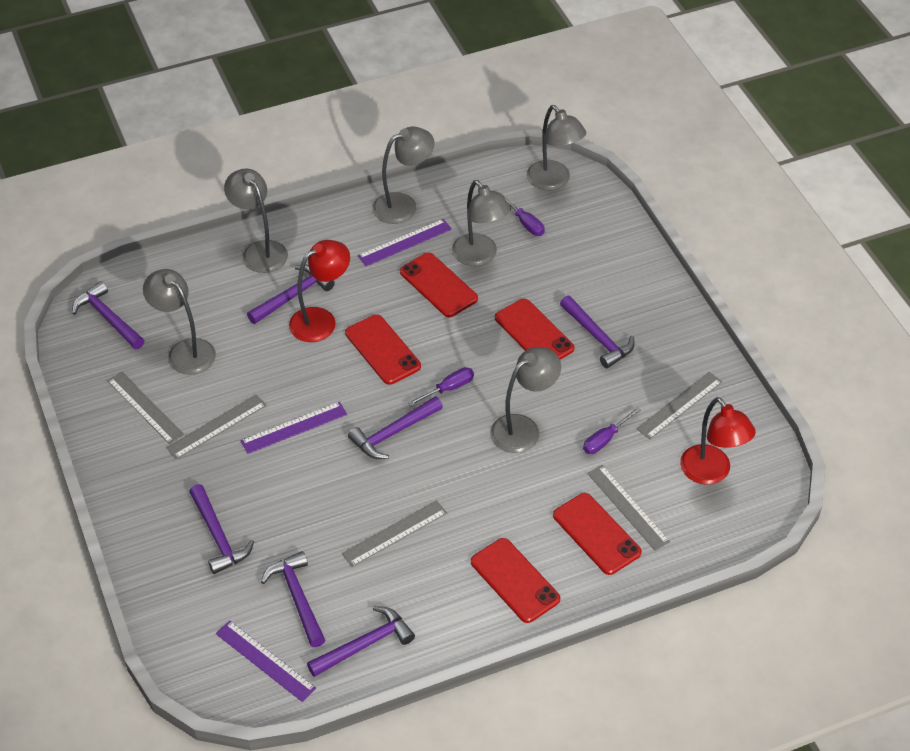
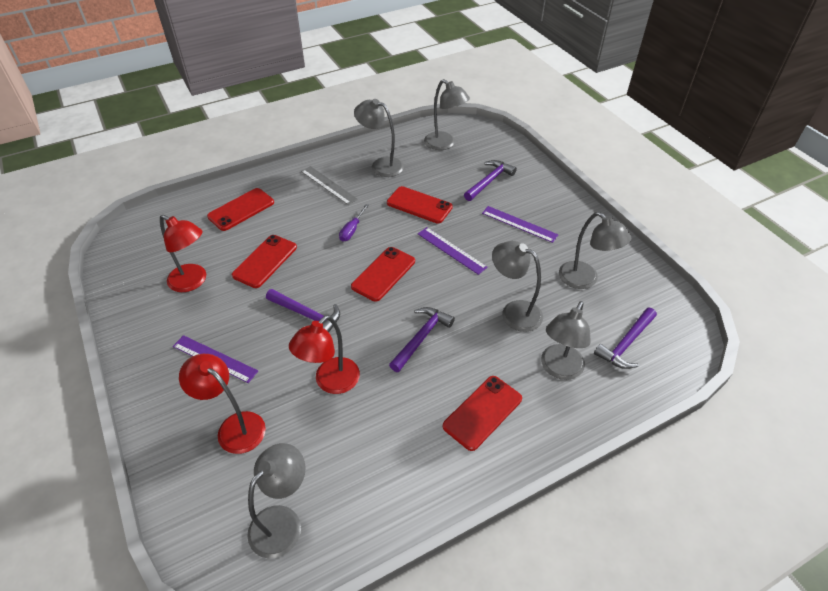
grey ruler: 5 -> 1
purple hammer: 7 -> 4
purple screwdriver: 3 -> 1
red lamp: 2 -> 3

